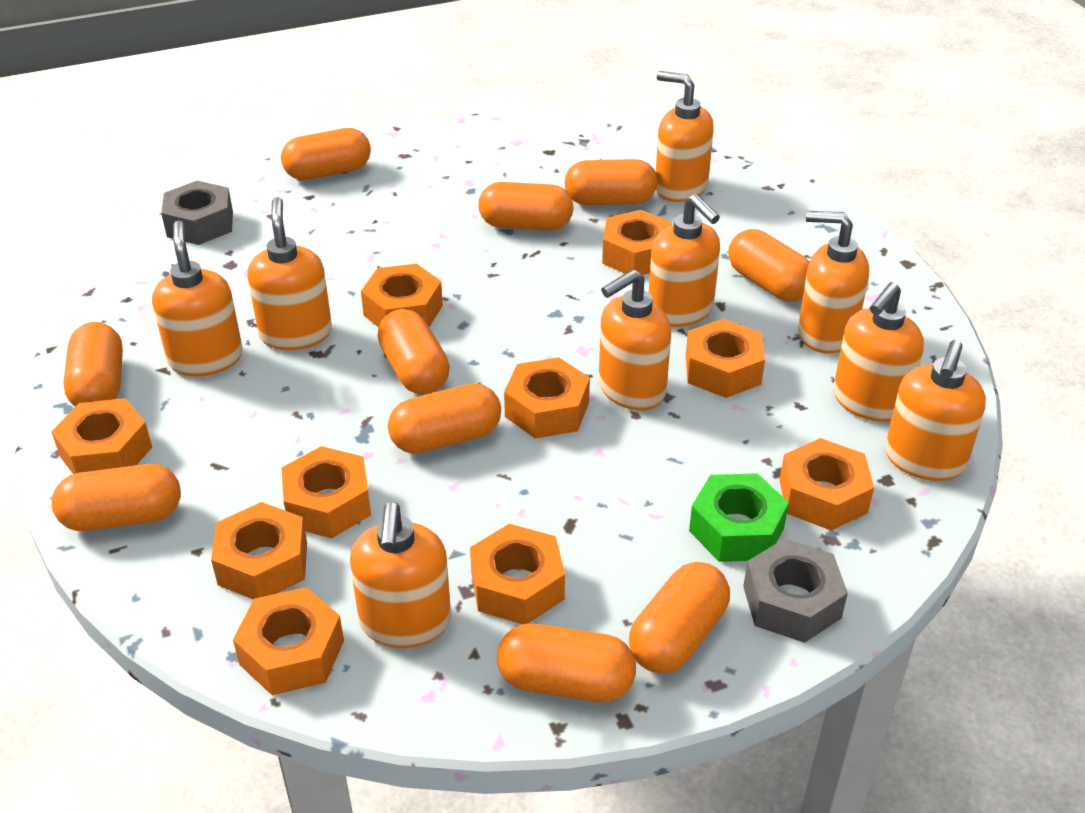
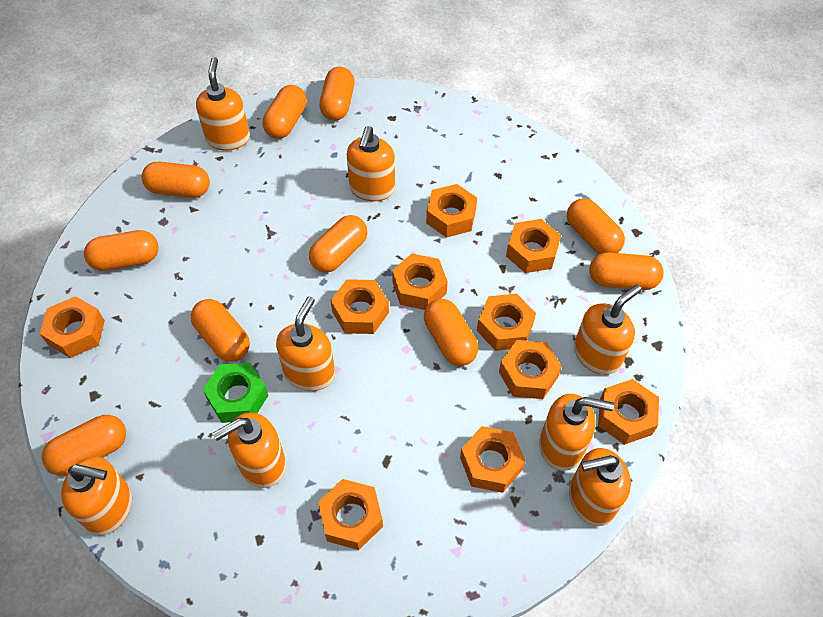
grey nut: 2 -> 0
orange soap dispenser: 9 -> 8

